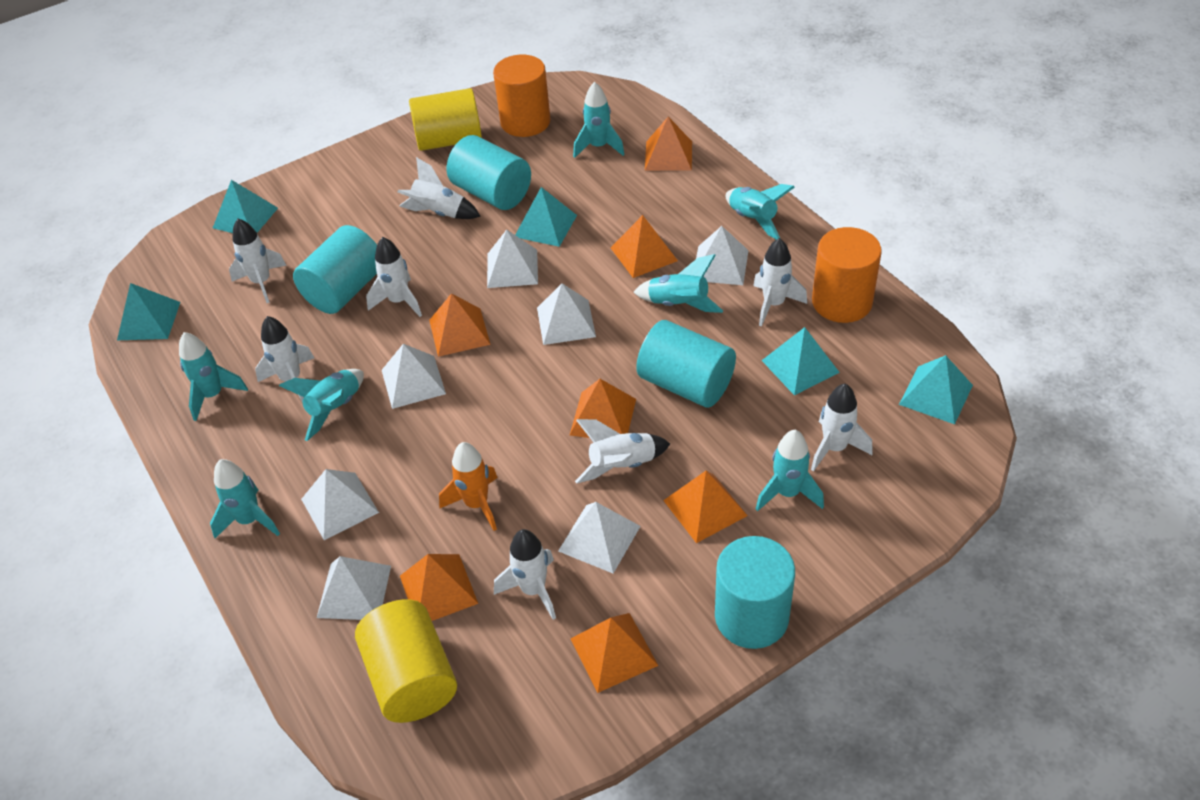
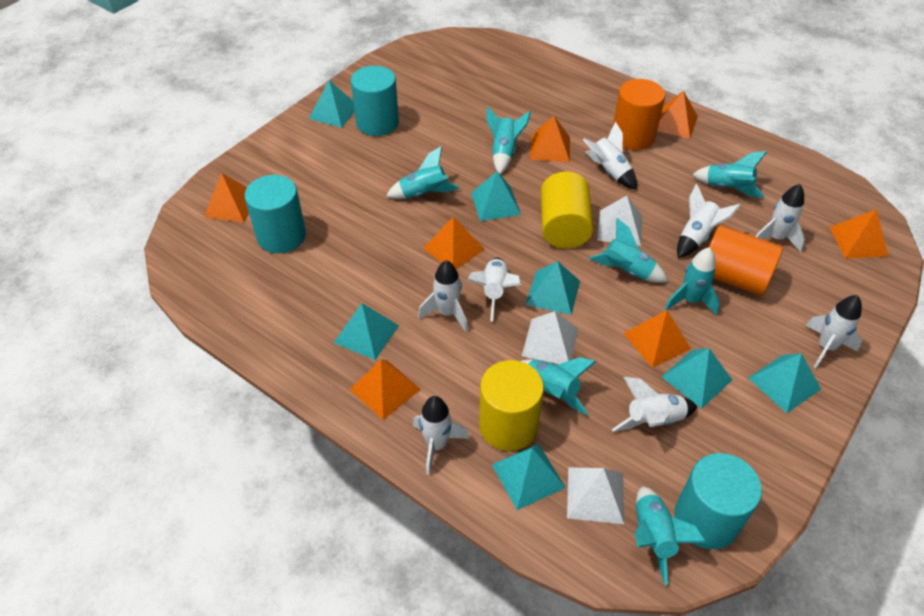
orange rocket: 1 -> 0
turquoise cylinder: 4 -> 3
turquoise pyramid: 5 -> 7
white pyramid: 7 -> 3

